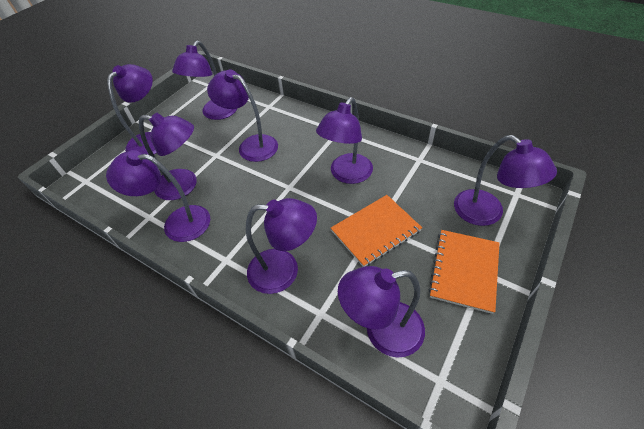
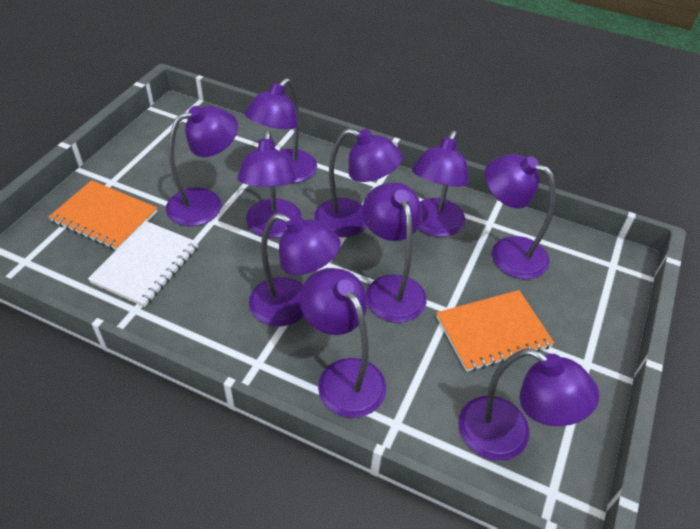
purple lamp: 9 -> 10
white notebook: 0 -> 1

